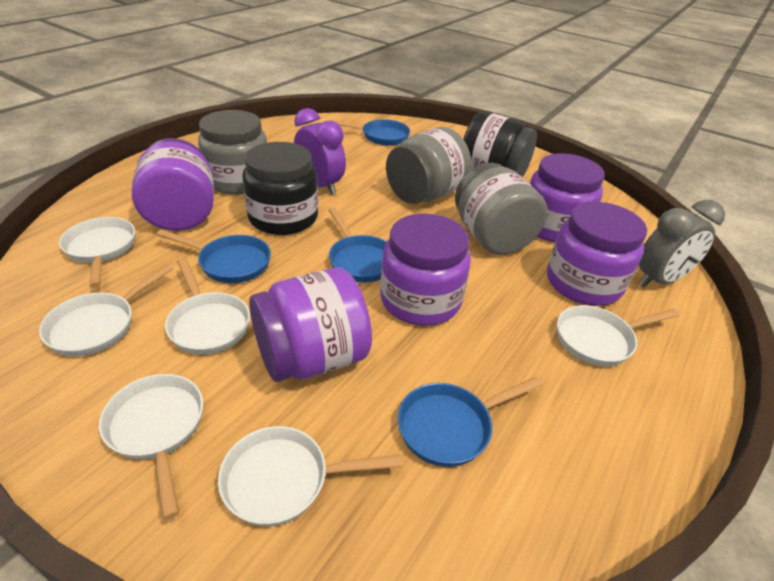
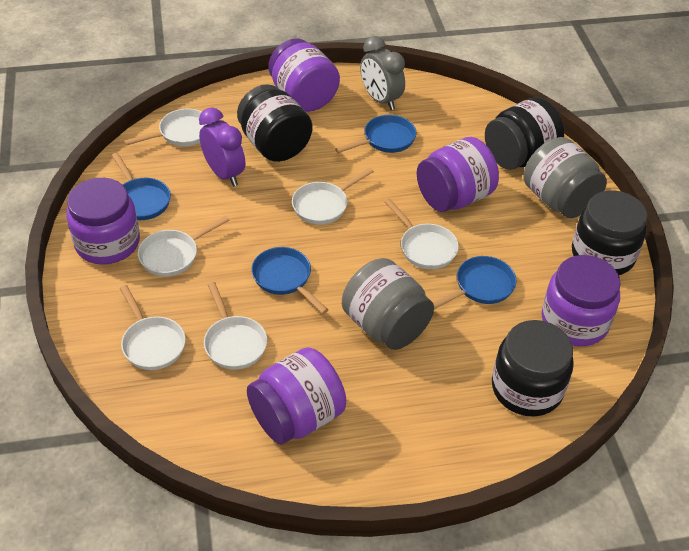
black jar: 2 -> 4
grey jar: 3 -> 2

